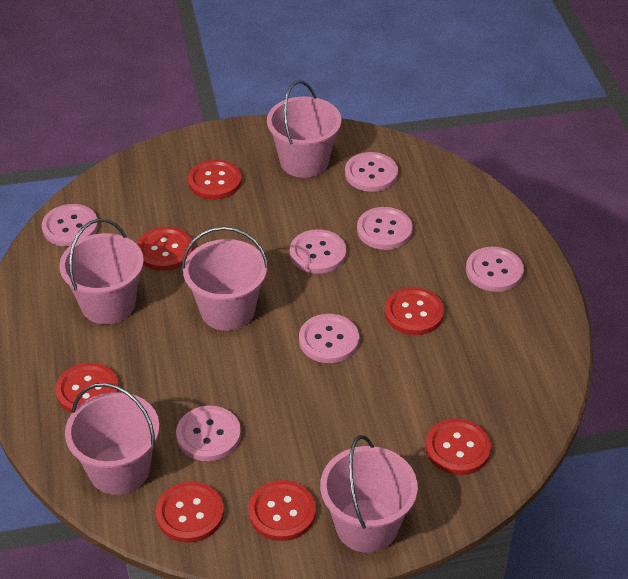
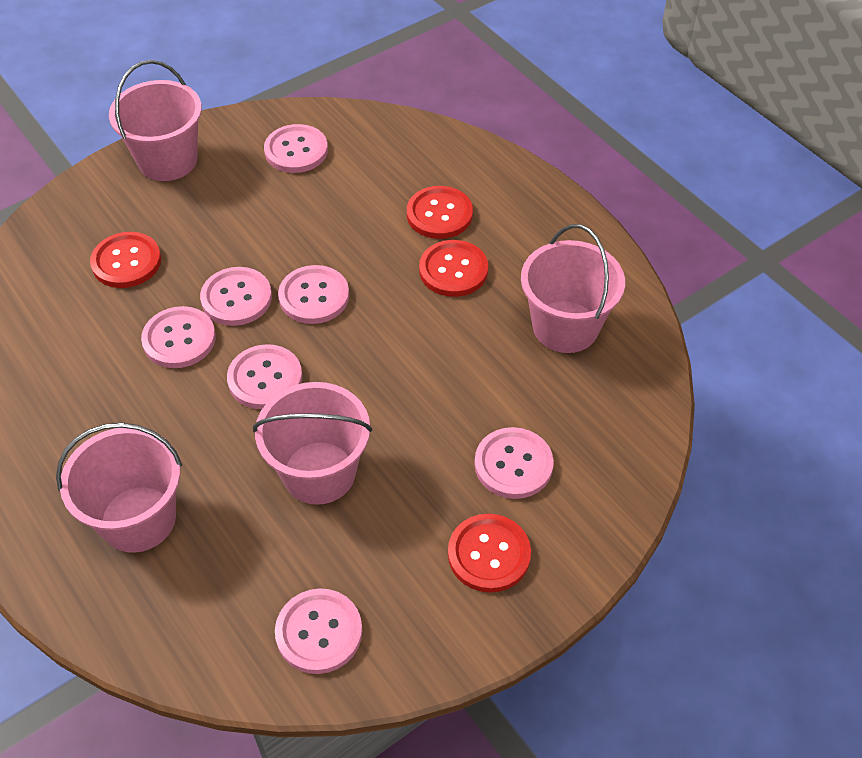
pink bucket: 5 -> 4
red button: 7 -> 4

